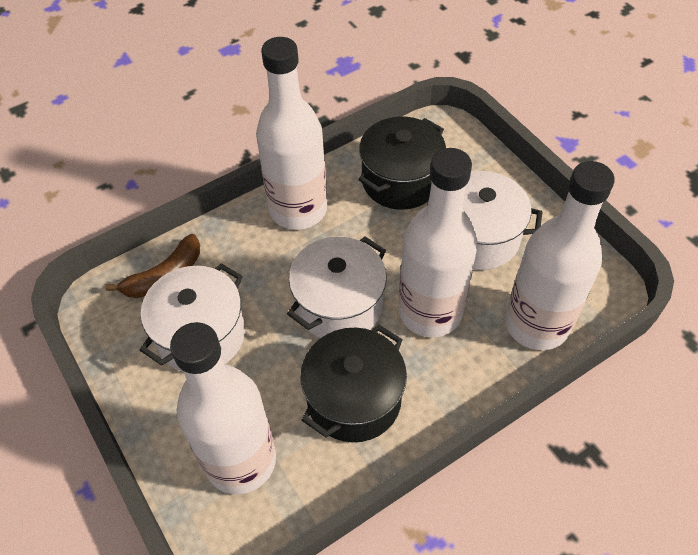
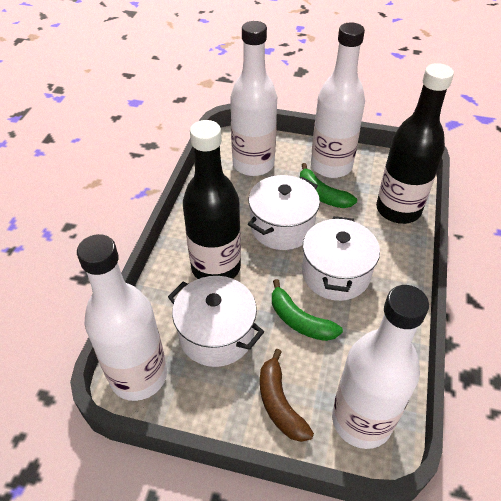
black bottle: 0 -> 2
black pot: 2 -> 0
green banana: 0 -> 2

